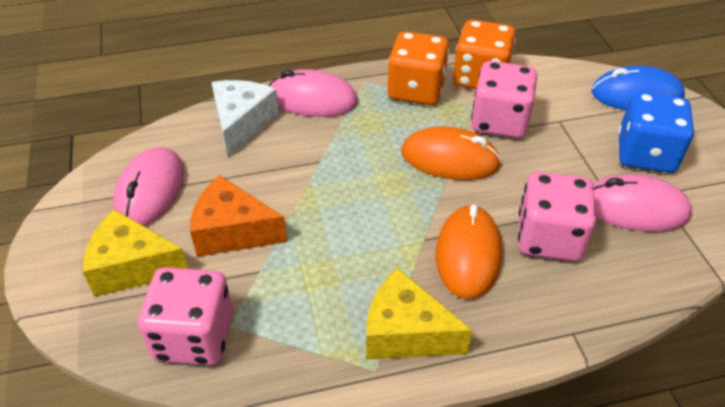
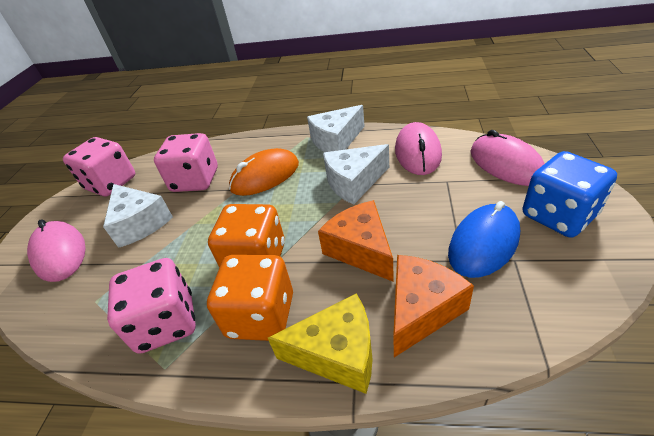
orange cheese: 1 -> 2
orange mouse: 2 -> 1
white cheese: 1 -> 3
yellow cheese: 2 -> 1

